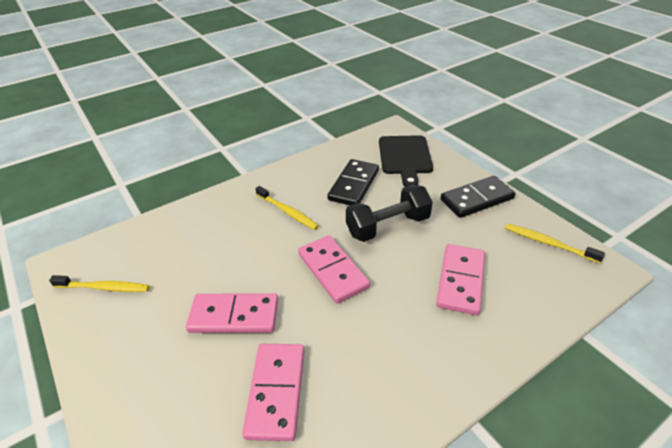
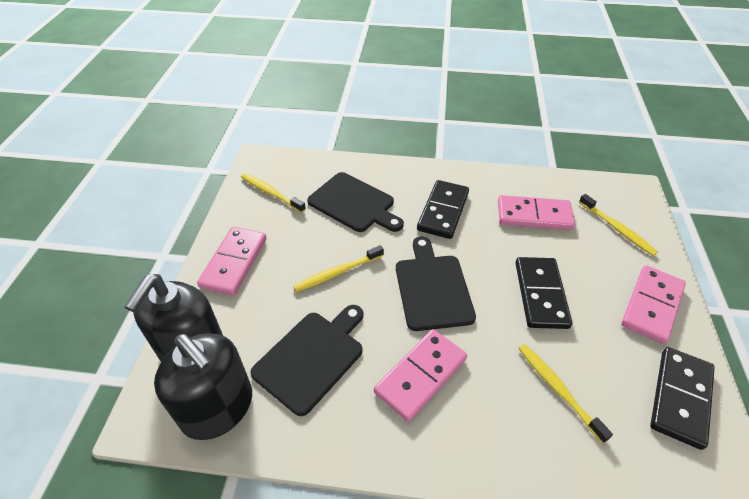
black cutting board: 1 -> 3
black domino: 2 -> 3
black dumbbell: 1 -> 0
black soap dispenser: 0 -> 2
yellow toothbrush: 3 -> 4

